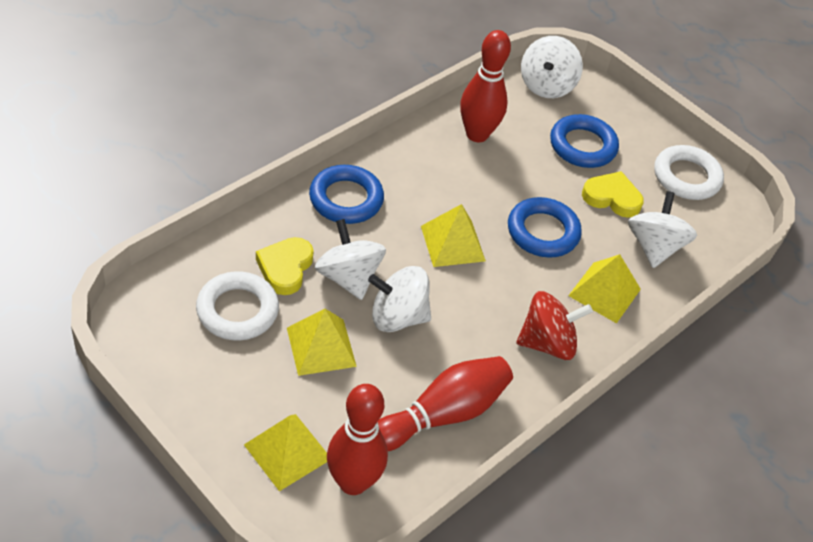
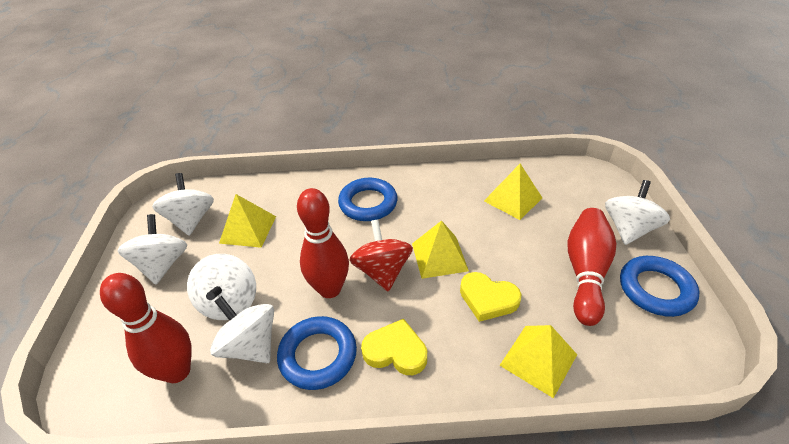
white ring: 2 -> 0
white spinning top: 4 -> 5

